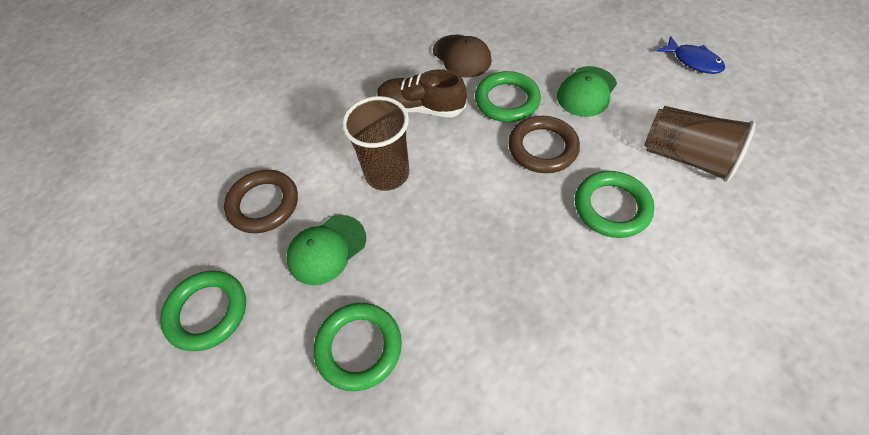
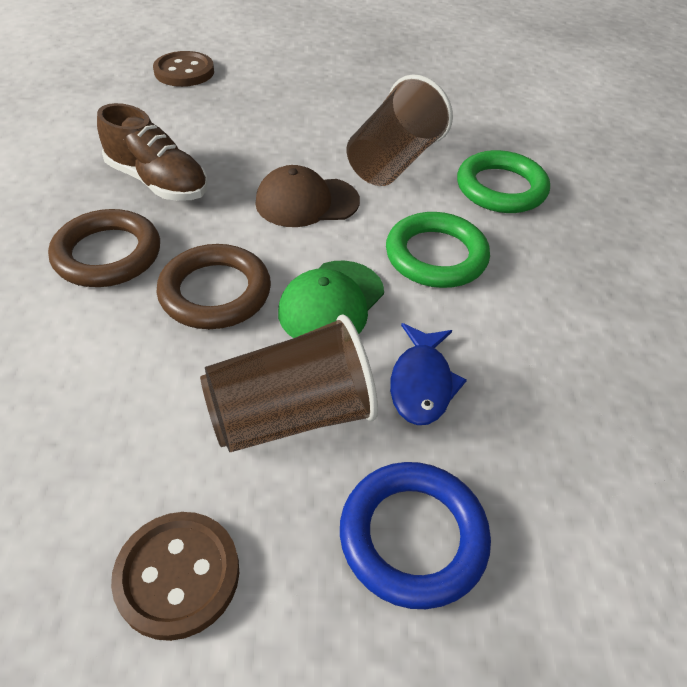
blue ring: 0 -> 1
brown button: 0 -> 2
green cap: 2 -> 1
green ring: 4 -> 2

